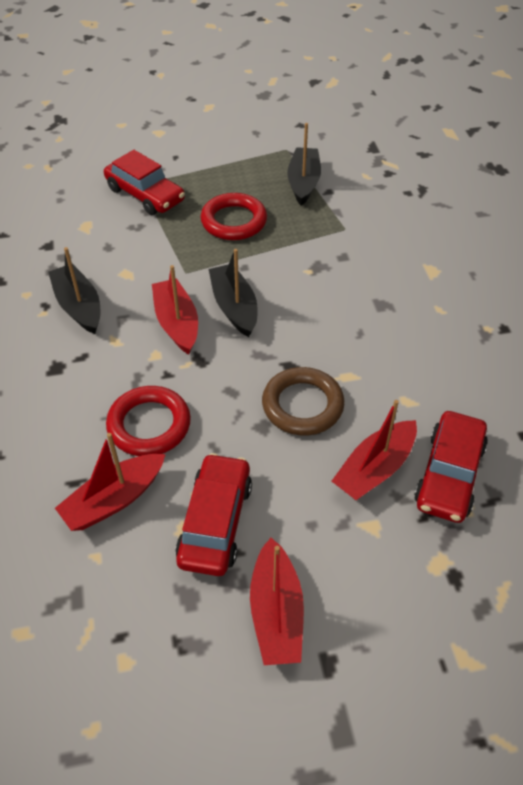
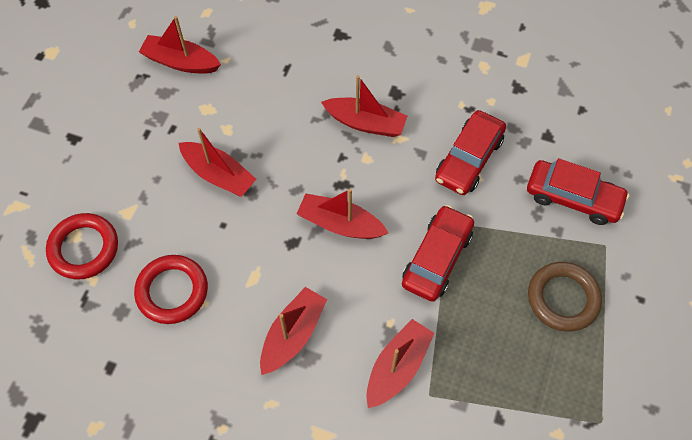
black boat: 3 -> 0
red boat: 4 -> 6

